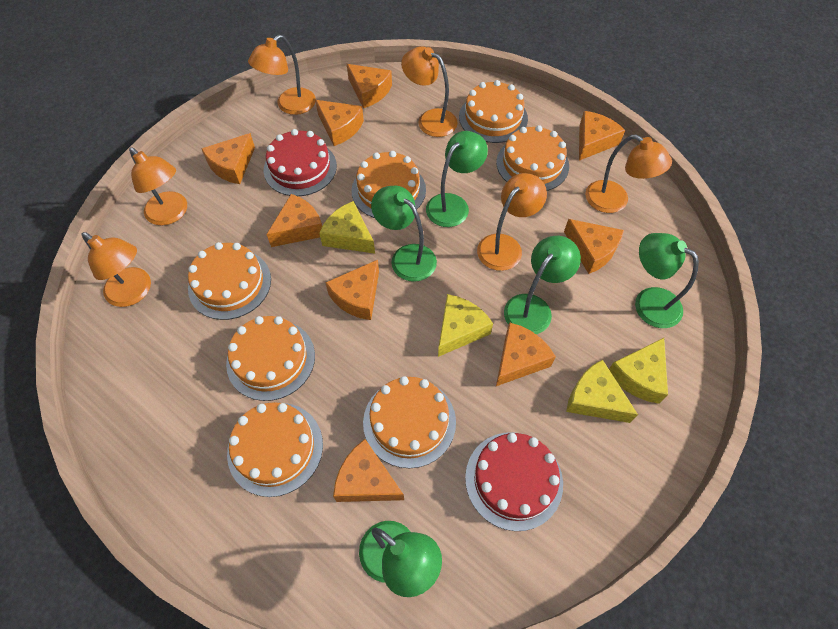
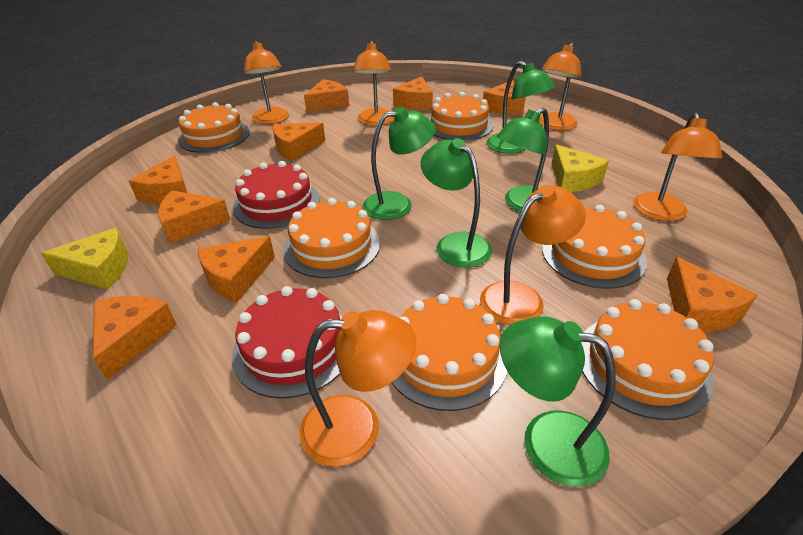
orange cake: 7 -> 6
yellow cheese: 4 -> 2

